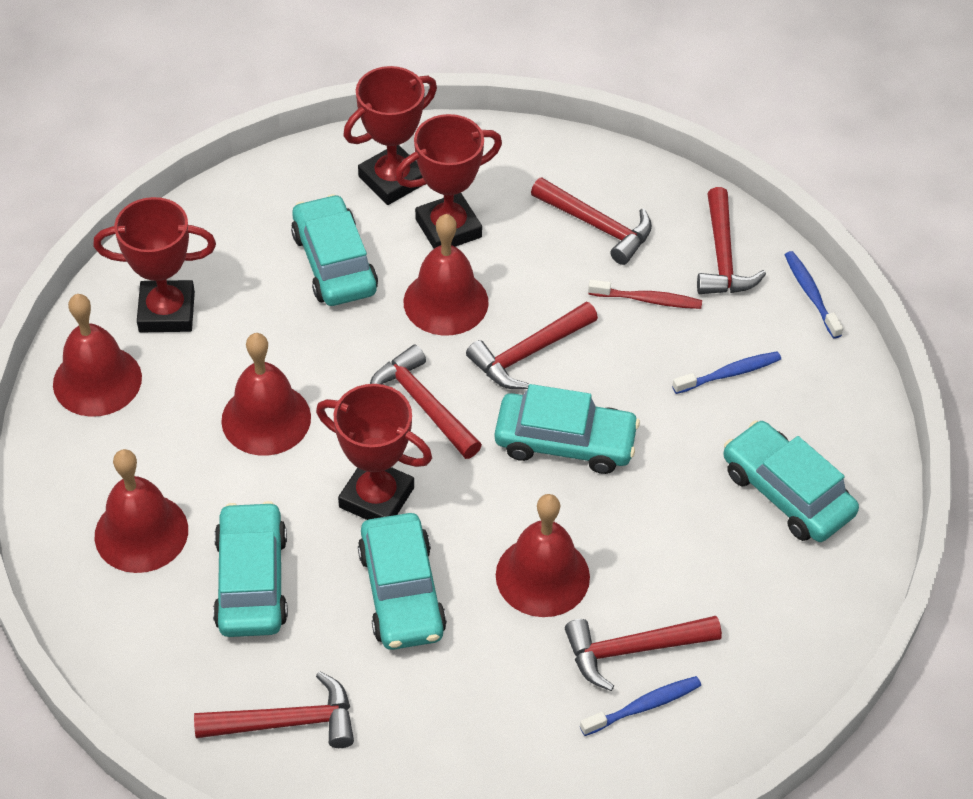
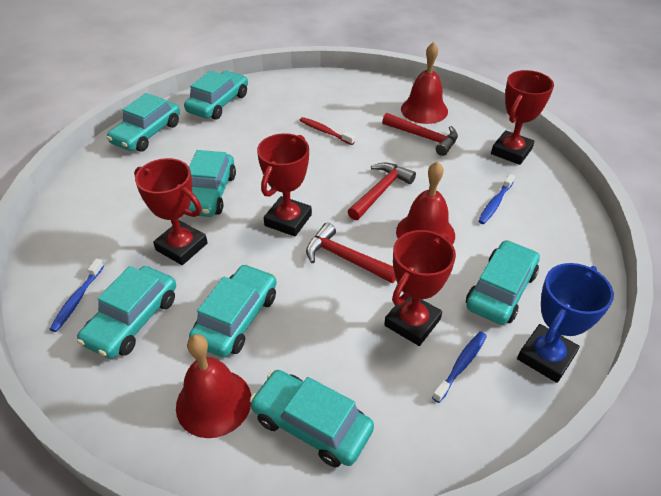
blue trophy: 0 -> 1
red bell: 5 -> 3
red hammer: 6 -> 3
turquoise car: 5 -> 7

